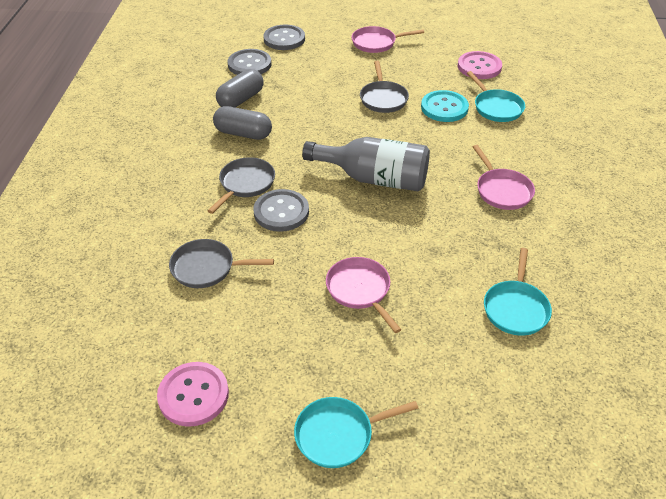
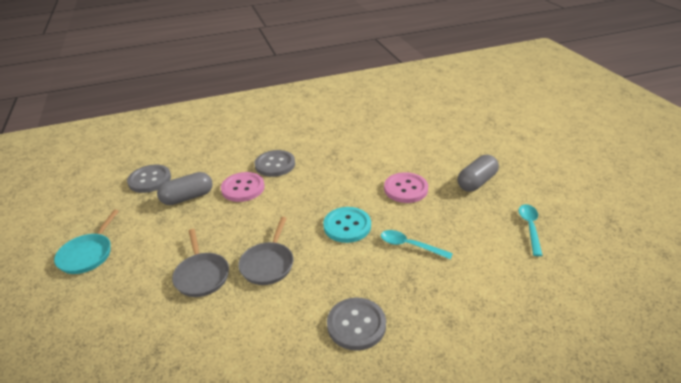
grey bottle: 1 -> 0
grey pan: 3 -> 2
pink pan: 3 -> 0
turquoise pan: 3 -> 1
turquoise spoon: 0 -> 2

